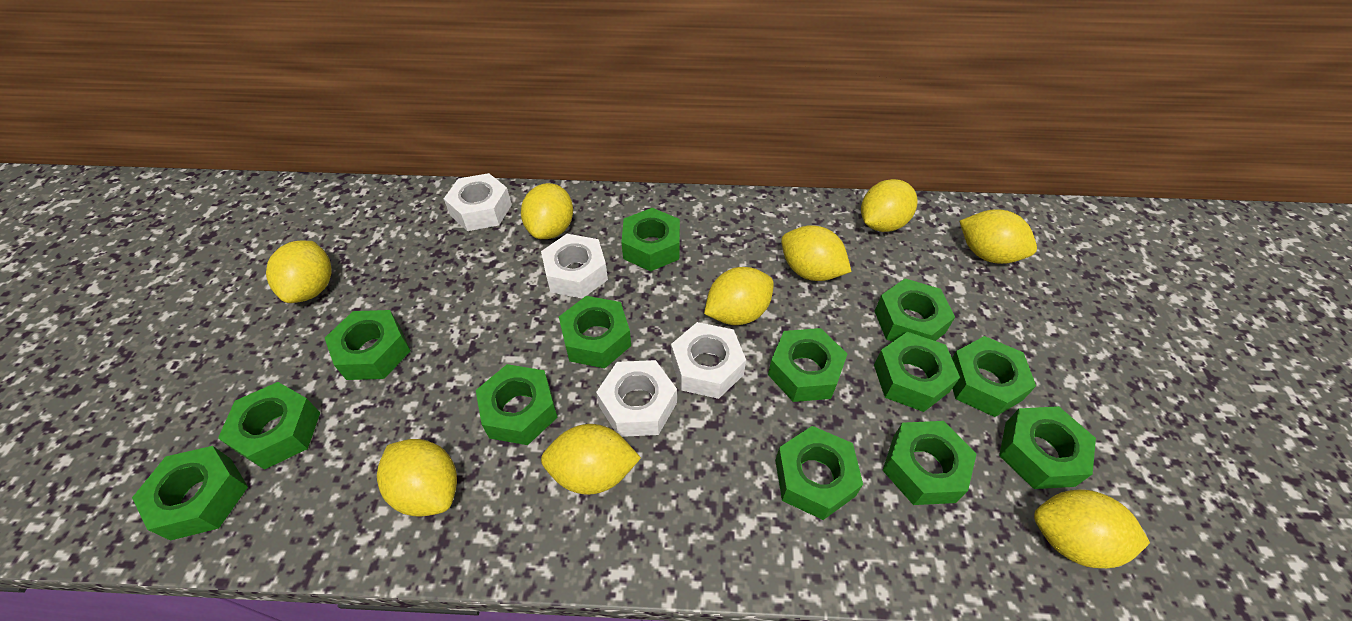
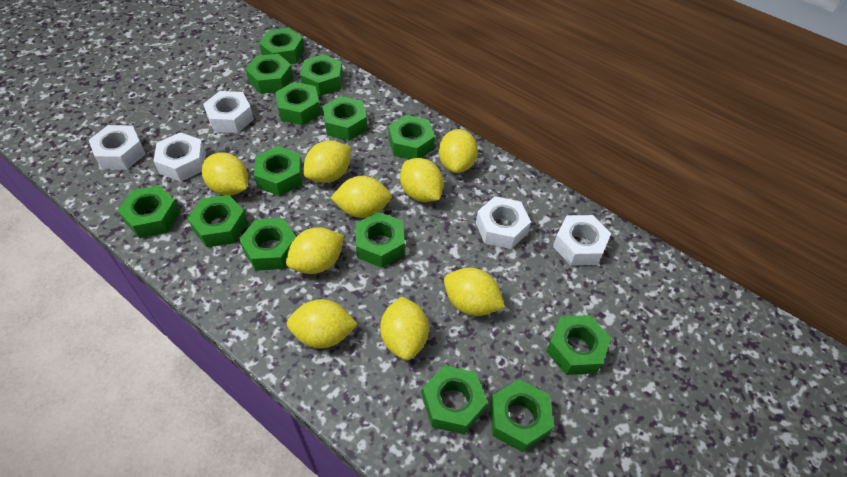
green nut: 13 -> 14
white nut: 4 -> 5

